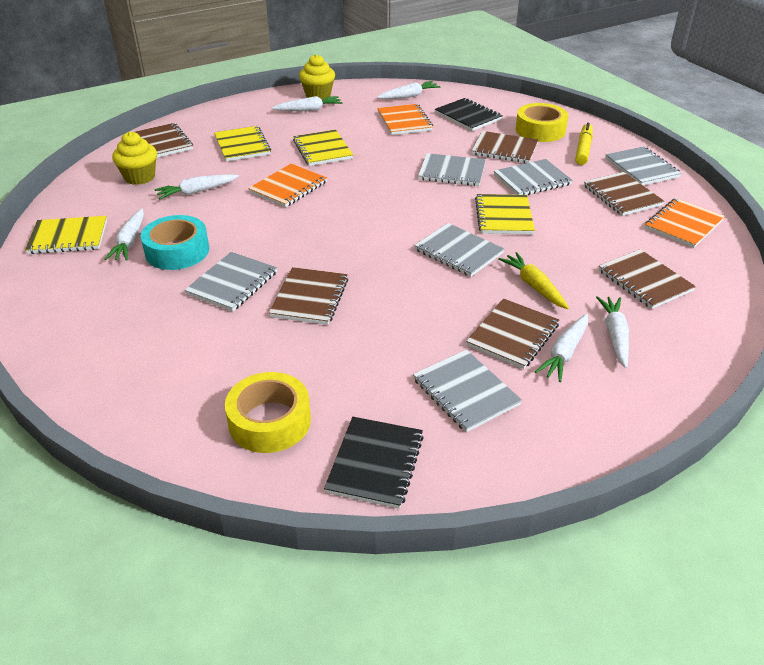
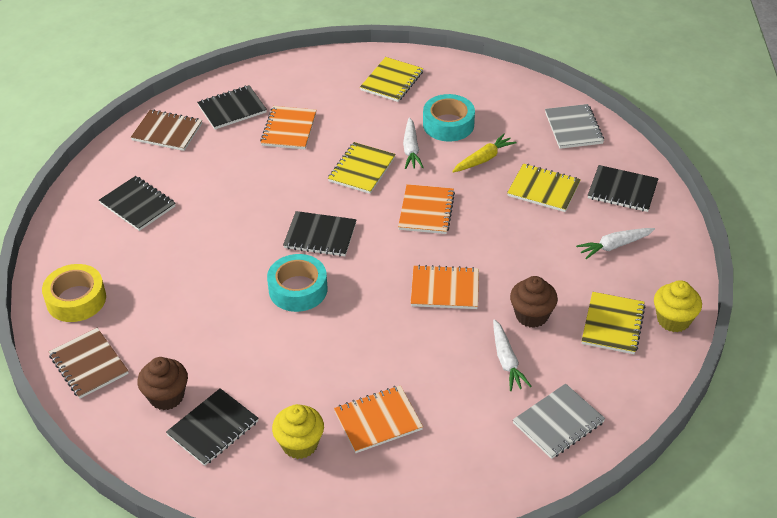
black notebook: 2 -> 5
brown cupcake: 0 -> 2
brown notebook: 6 -> 2
grey notebook: 6 -> 2
orange notebook: 3 -> 4
turquoise tape: 1 -> 2
white carrot: 6 -> 3
yellow marker: 1 -> 0
yellow tape: 2 -> 1

